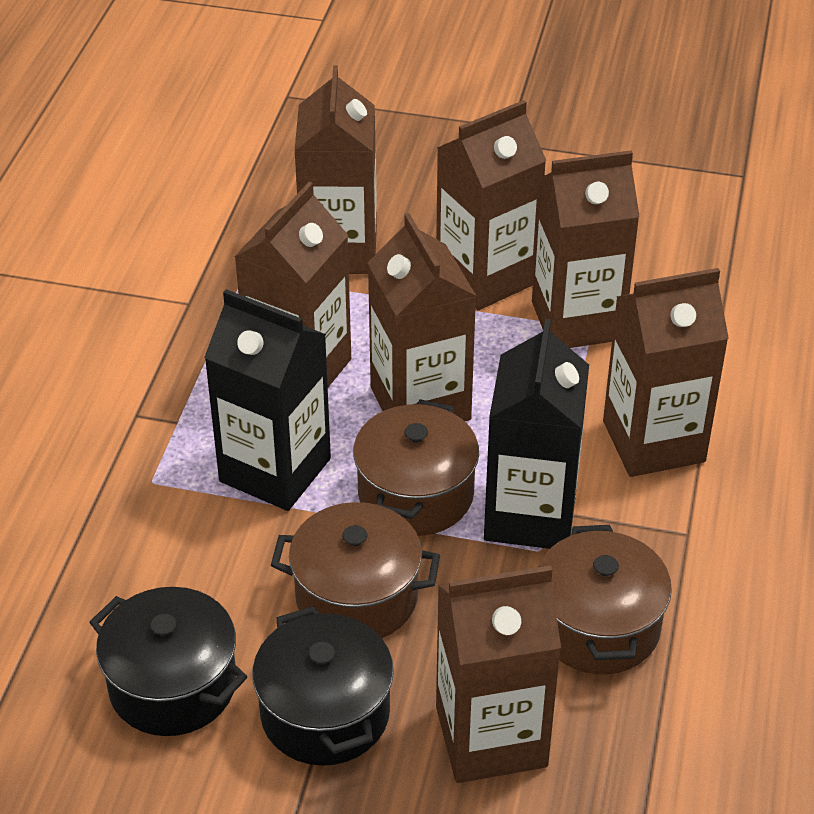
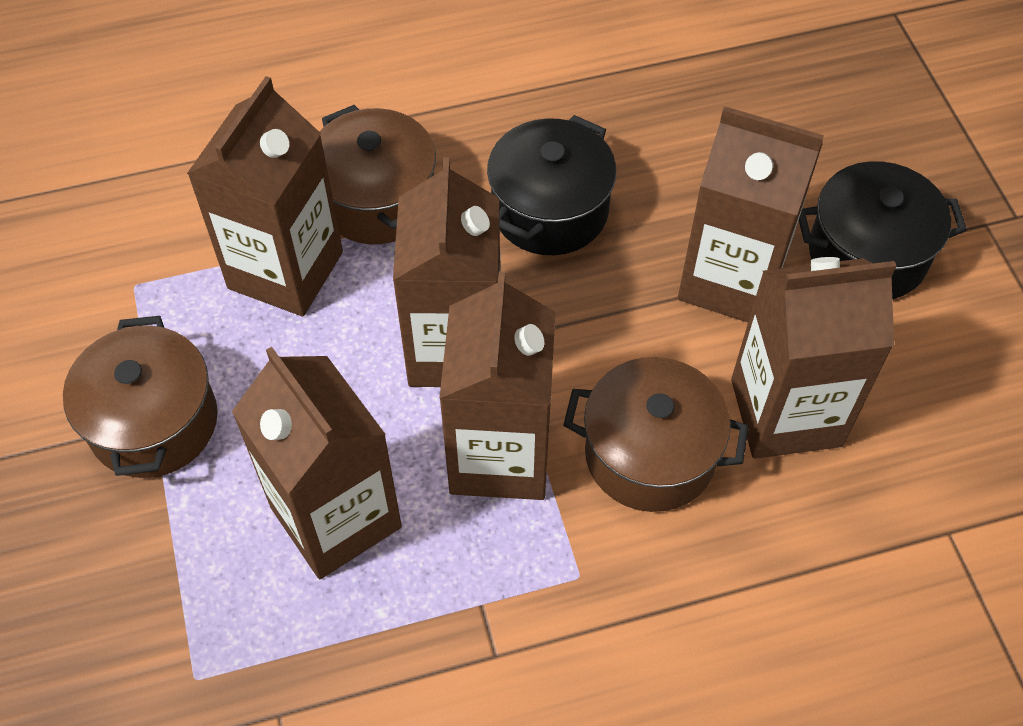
black carton: 2 -> 0
brown carton: 7 -> 6

